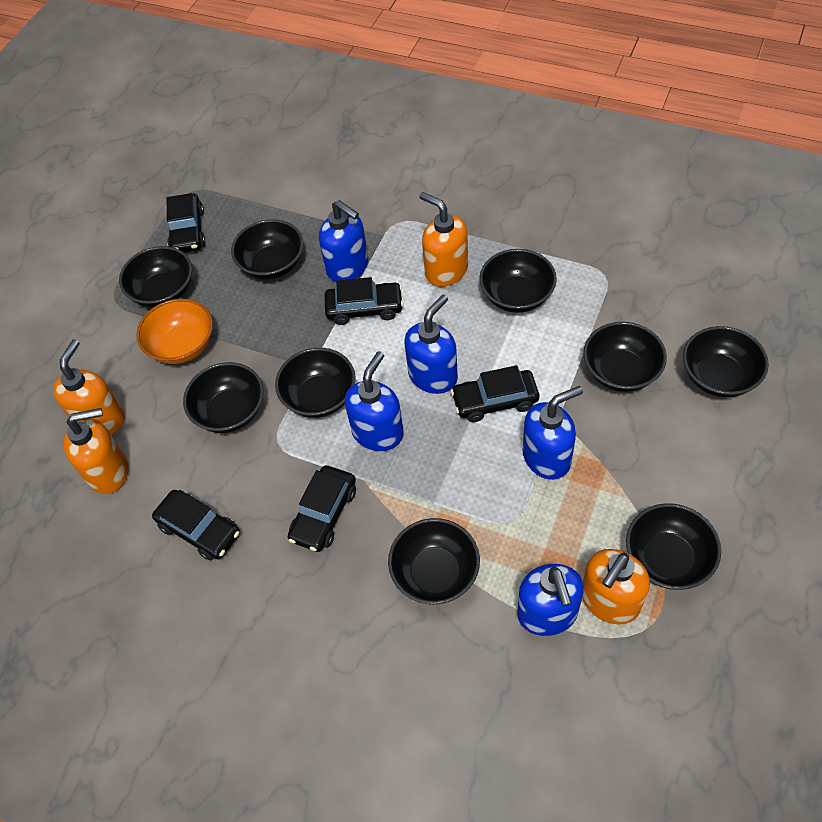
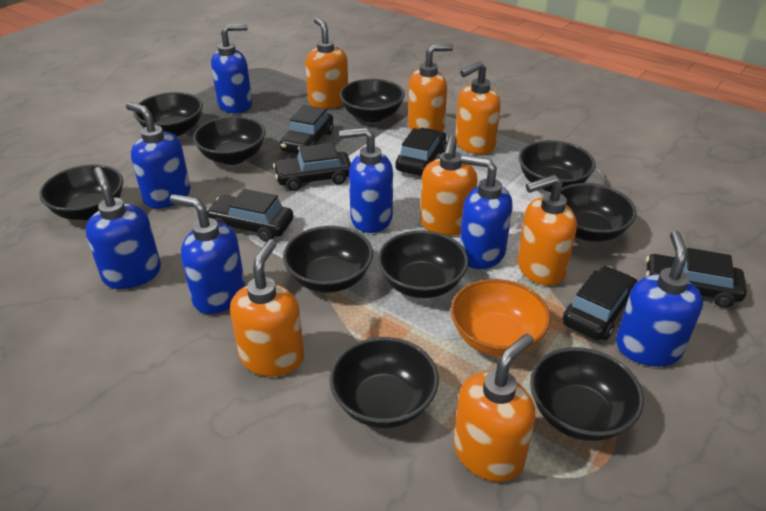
black bowl: 9 -> 10
black car: 5 -> 6
blue soap dispenser: 5 -> 7
orange soap dispenser: 4 -> 7

